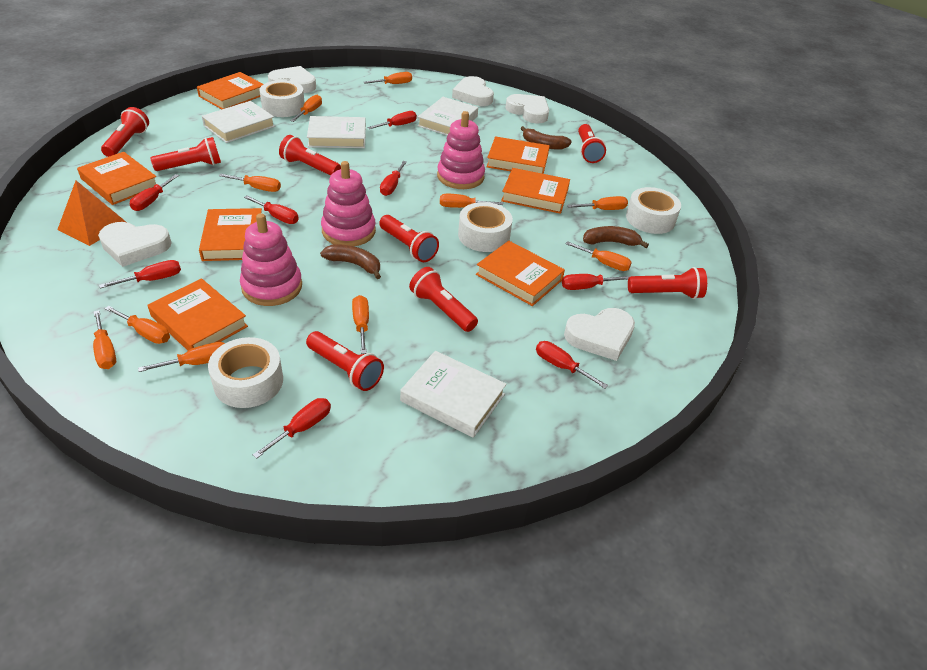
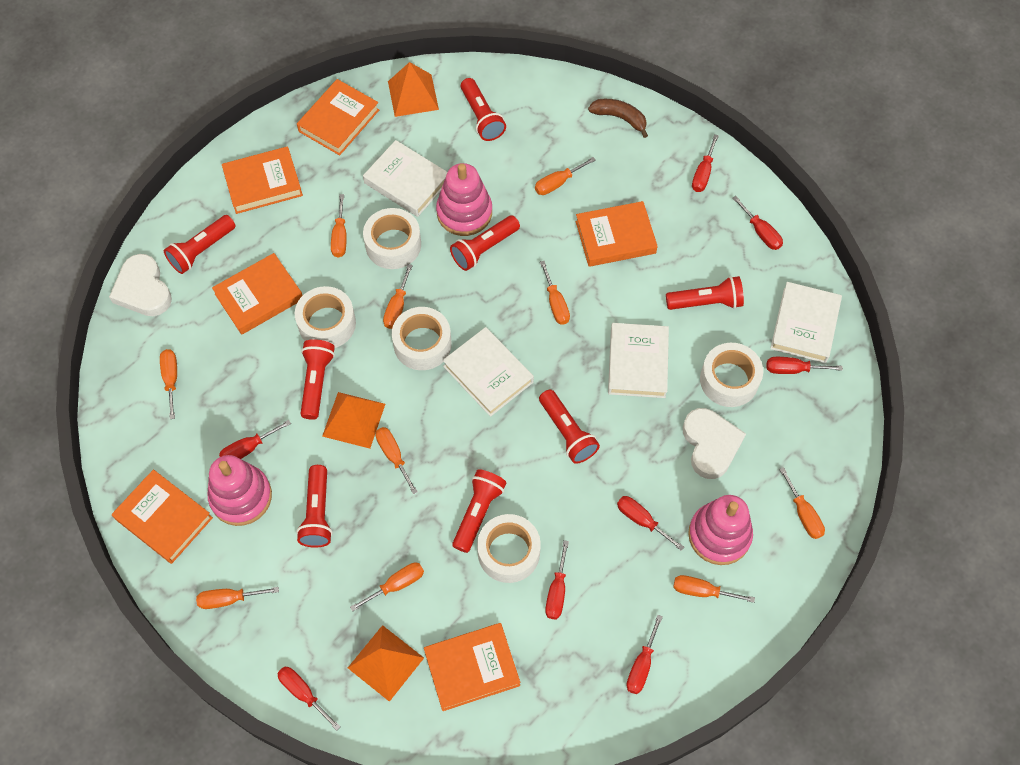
brown banana: 3 -> 1
orange book: 7 -> 6
orange pyramid: 1 -> 3
white heart: 5 -> 2
white tape: 4 -> 5

